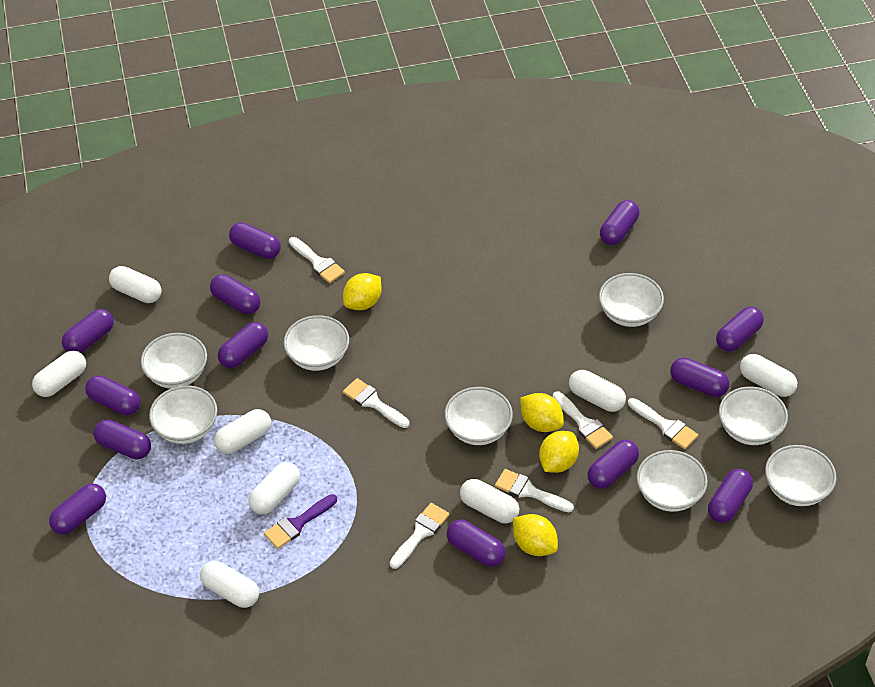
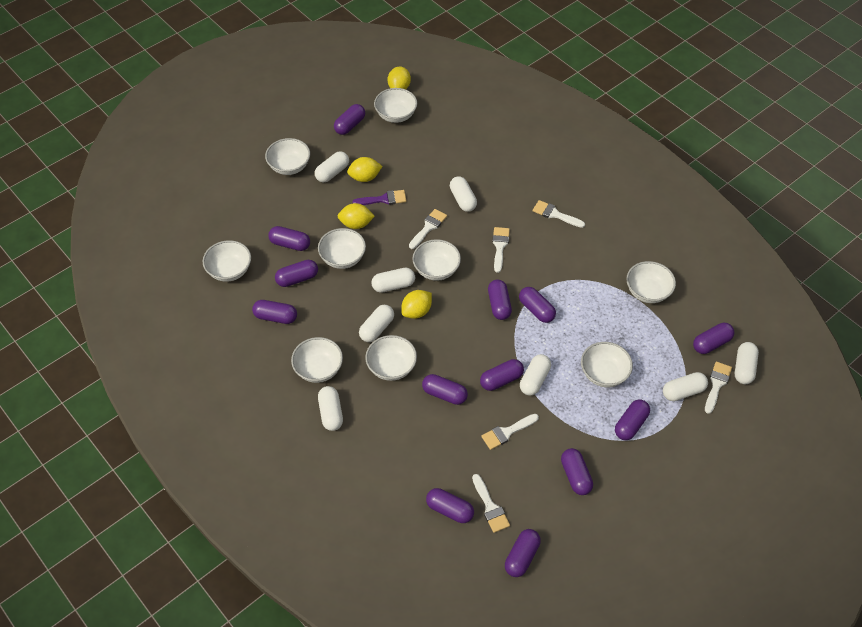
white bowl: 8 -> 9

